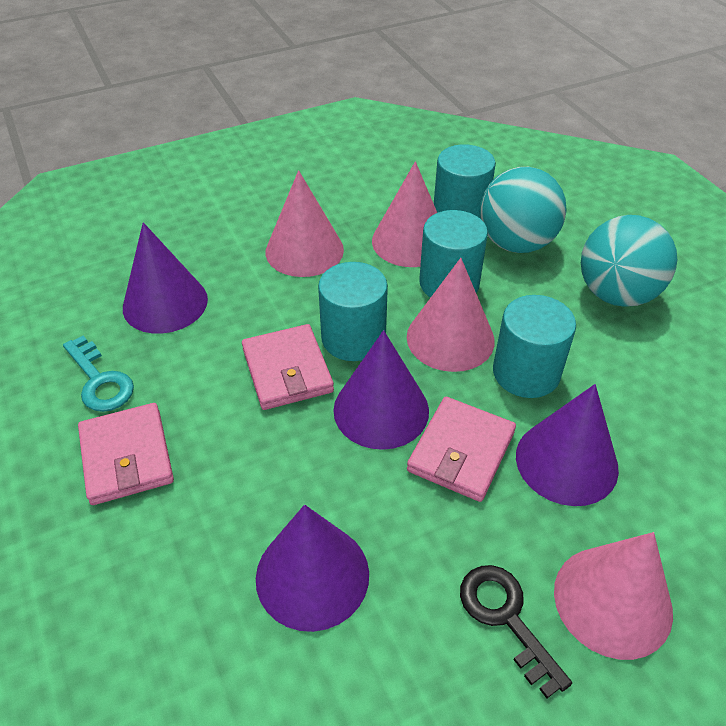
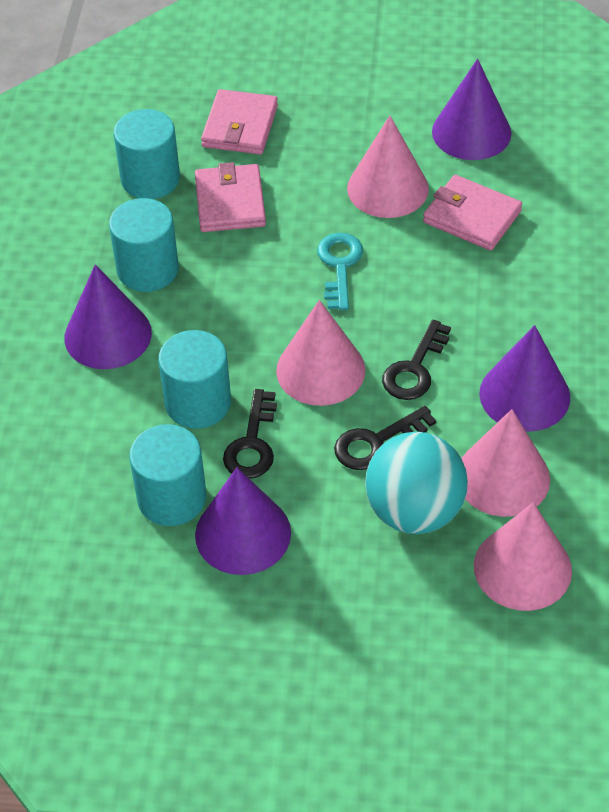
black key: 1 -> 3
turquoise ball: 2 -> 1

